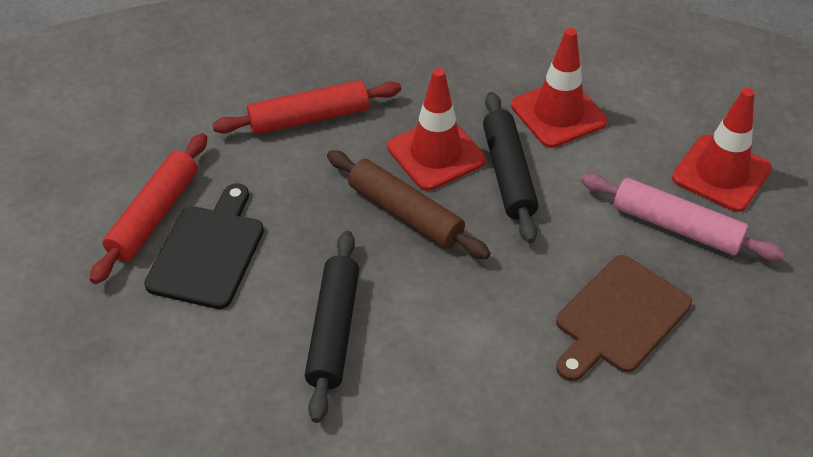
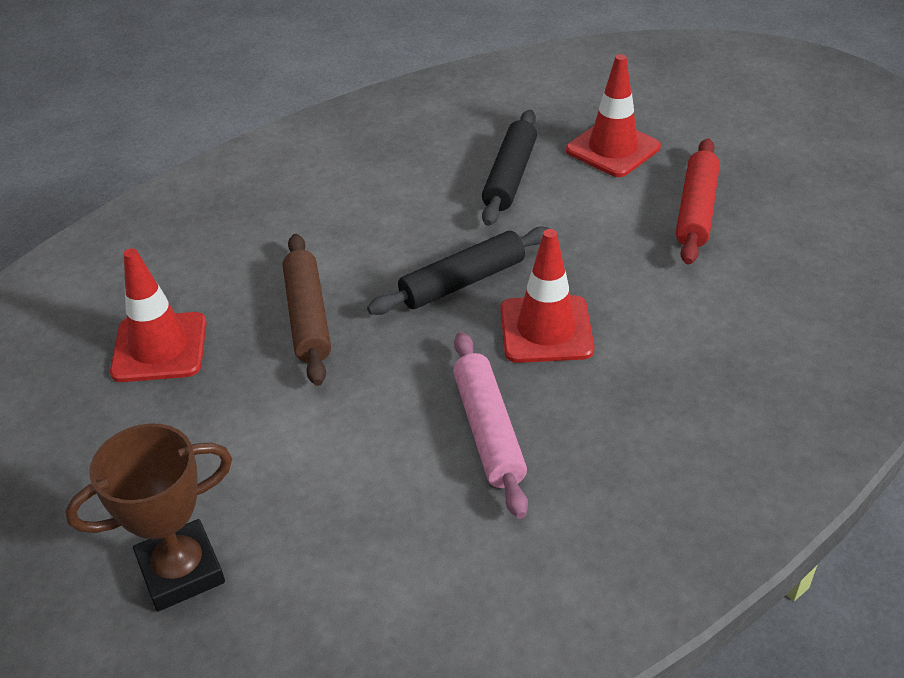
black cutting board: 1 -> 0
brown cutting board: 1 -> 0
brown trophy: 0 -> 1
red rolling pin: 2 -> 1

